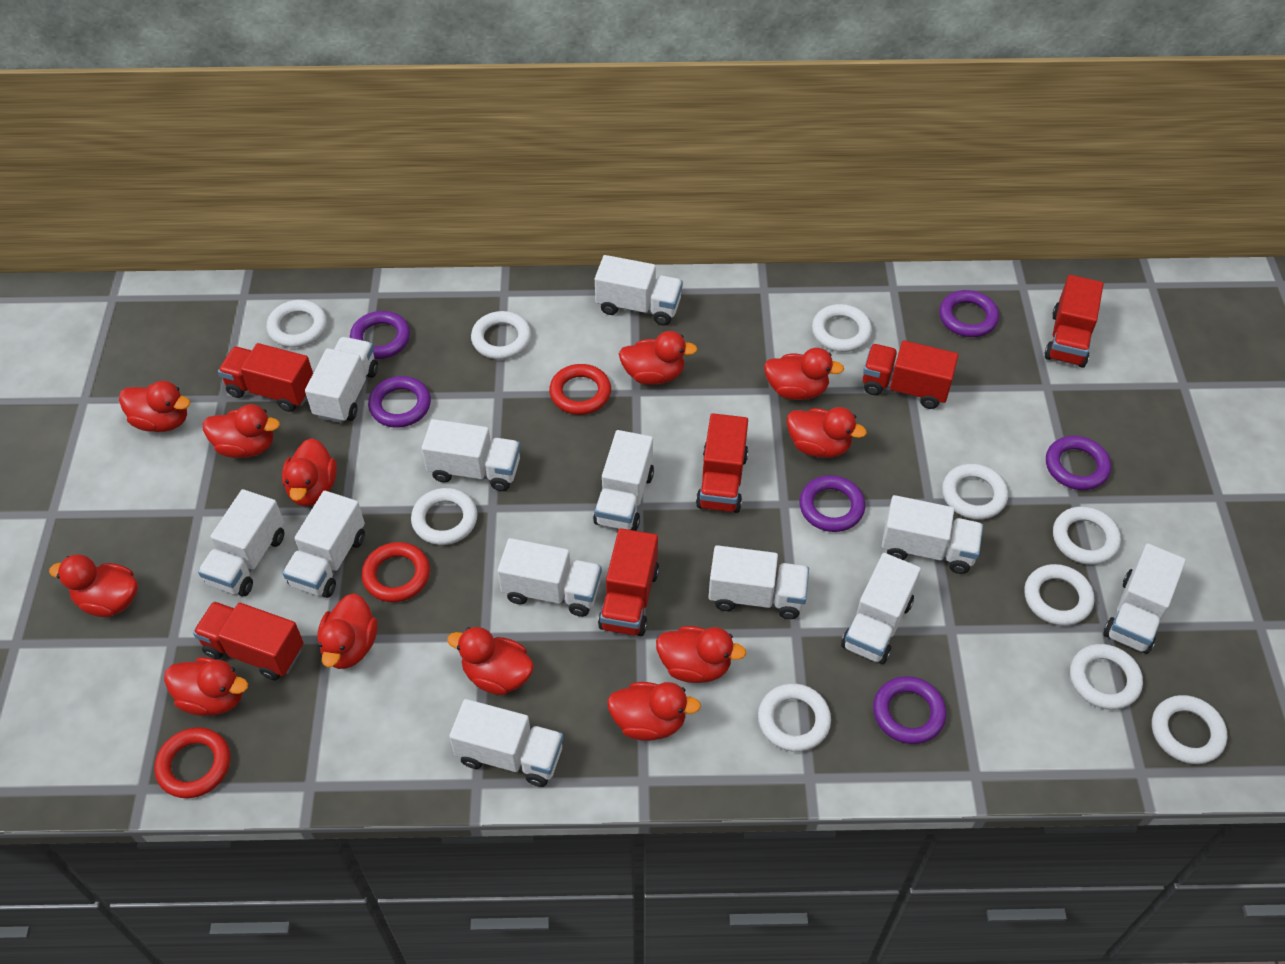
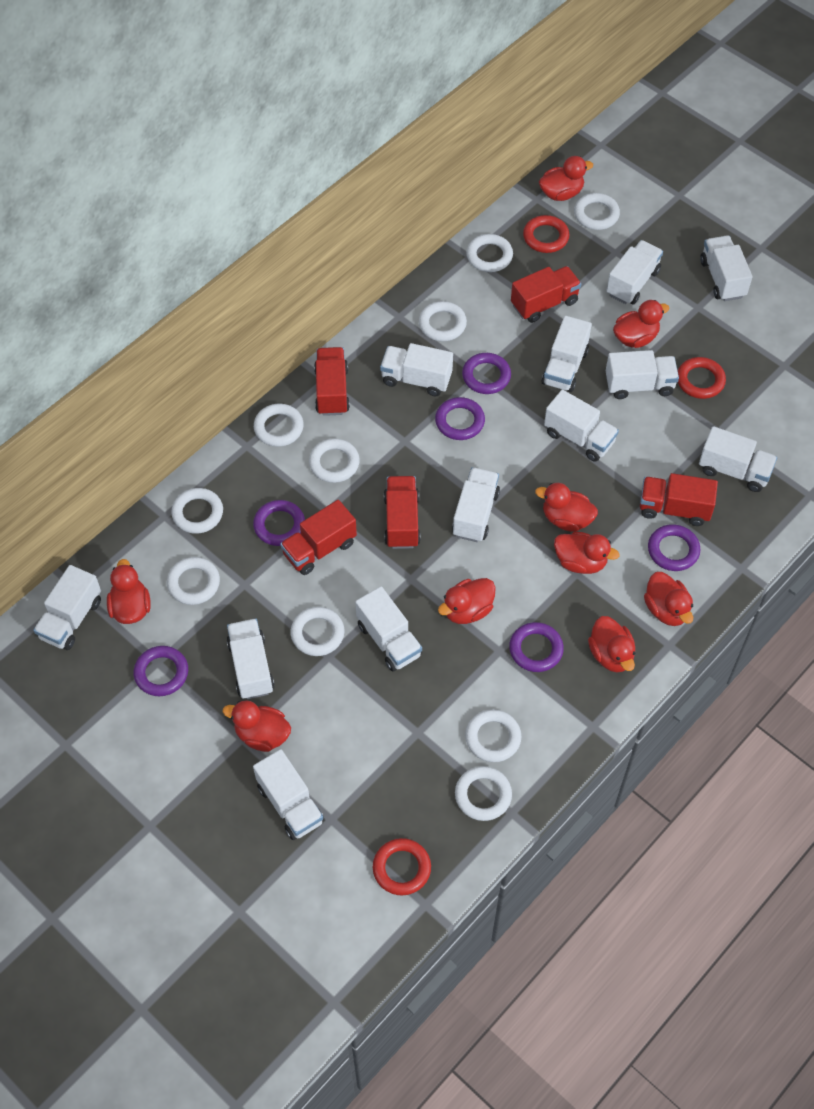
red duck: 12 -> 9
red truck: 6 -> 5

